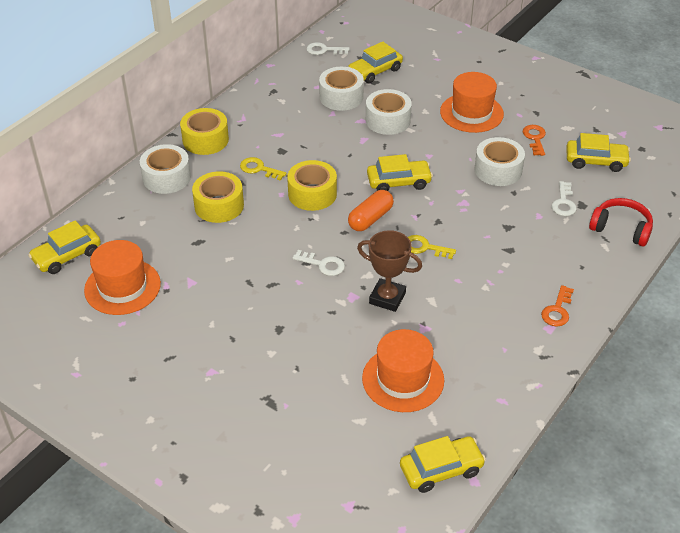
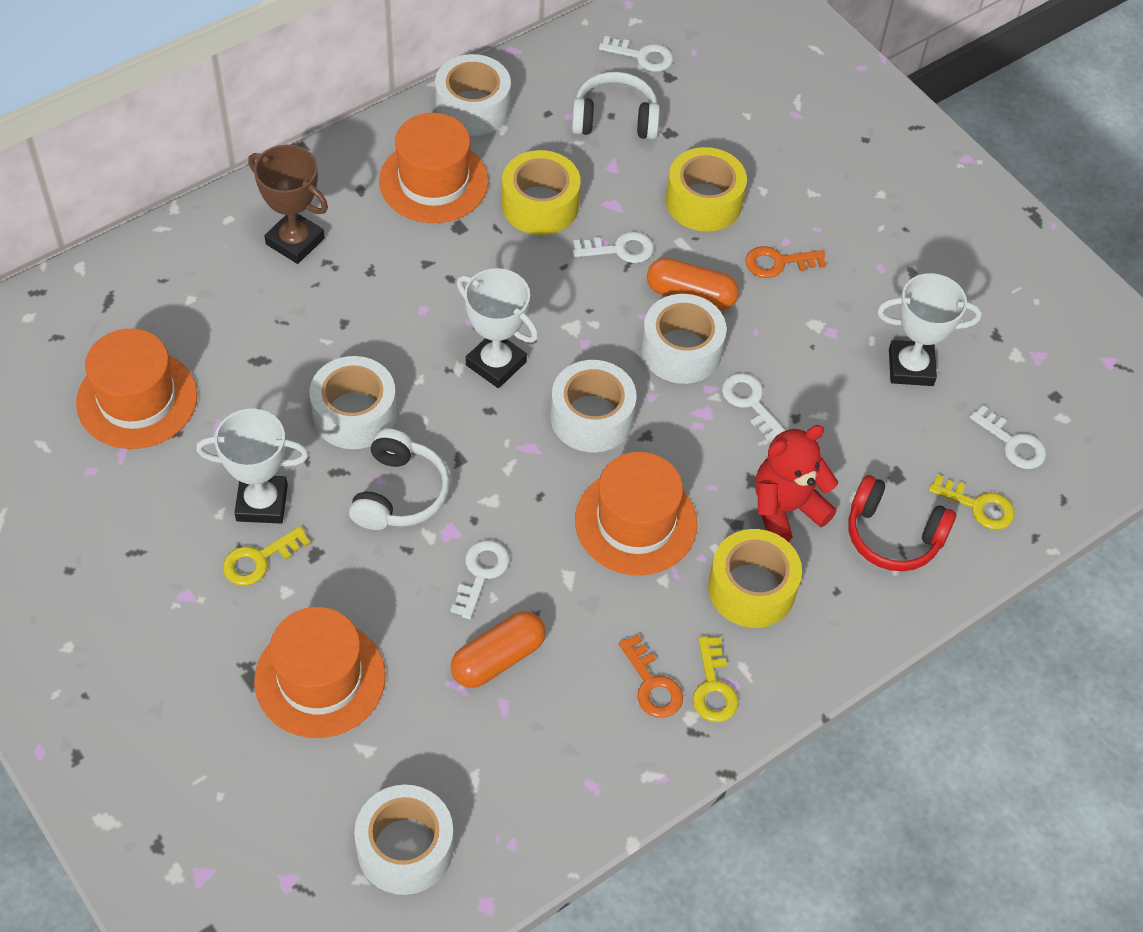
orange capsule: 1 -> 2
orange hat: 3 -> 4
red teddy bear: 0 -> 1
white headphones: 0 -> 2
white key: 3 -> 5
white tape: 4 -> 5
white trophy: 0 -> 3
yellow car: 5 -> 0
yellow key: 2 -> 3

